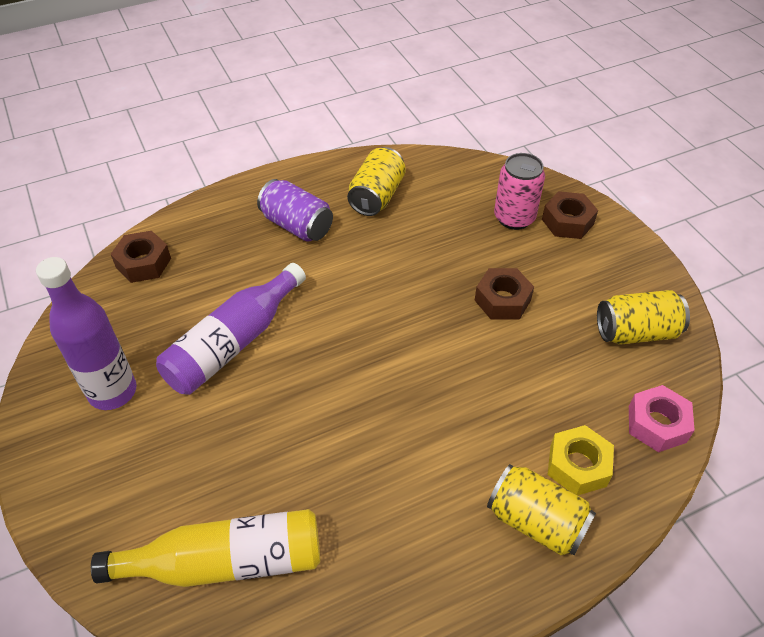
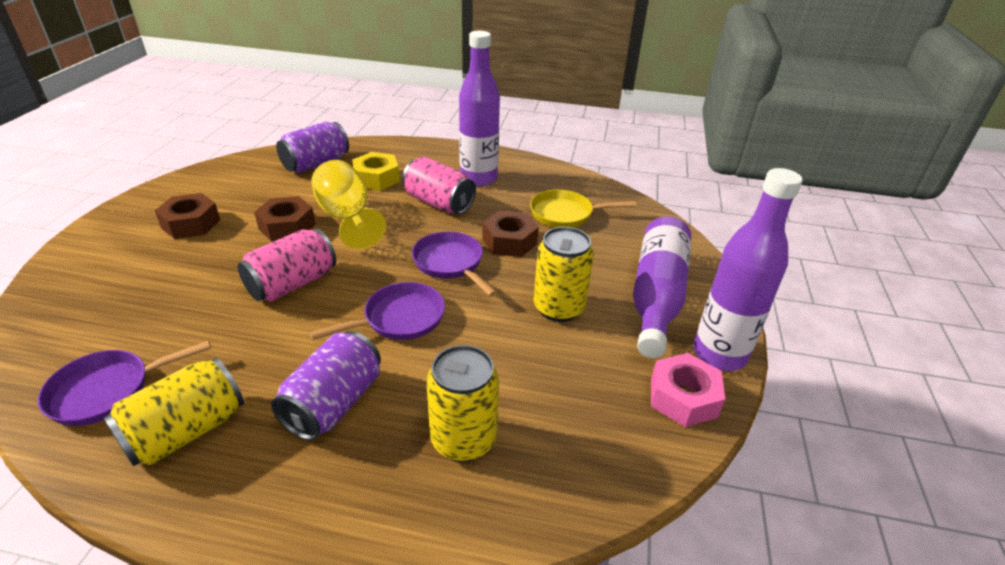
pink can: 1 -> 2
purple bottle: 2 -> 3
purple can: 1 -> 2
purple pan: 0 -> 3
yellow bottle: 1 -> 0
yellow goblet: 0 -> 1
yellow pan: 0 -> 1

